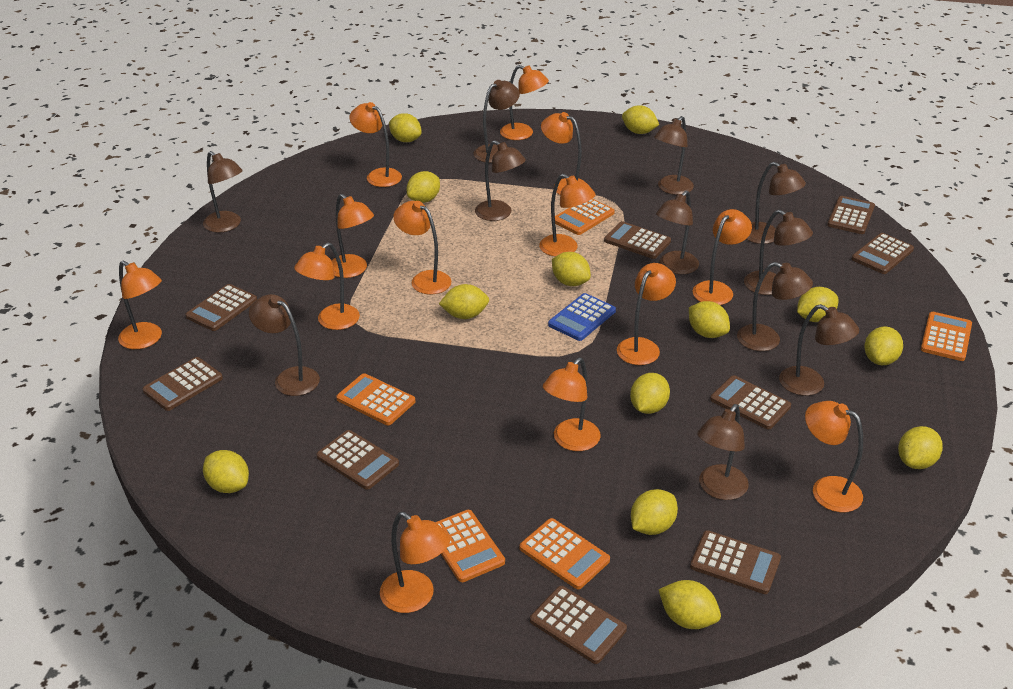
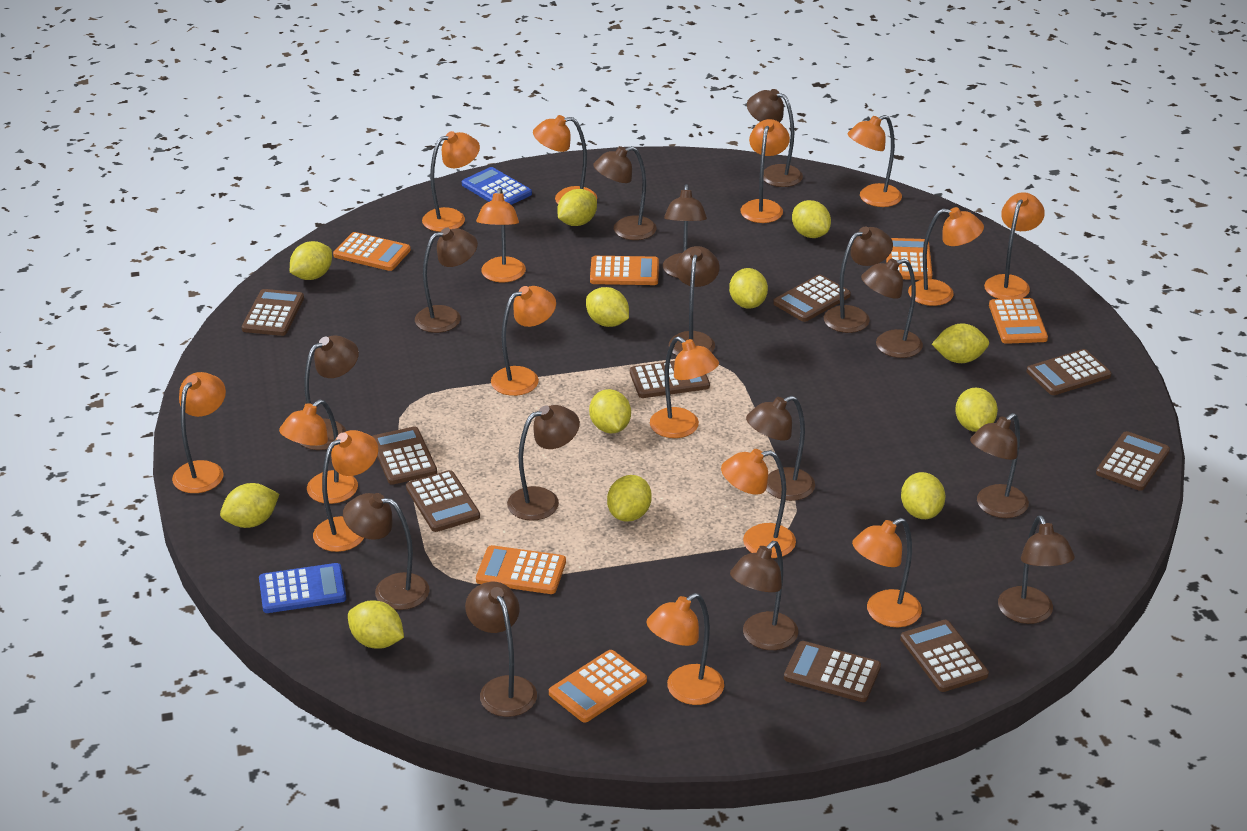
blue calculator: 1 -> 2
brown lamp: 11 -> 15
orange calculator: 5 -> 6
orange lamp: 13 -> 15
yellow lemon: 13 -> 12

